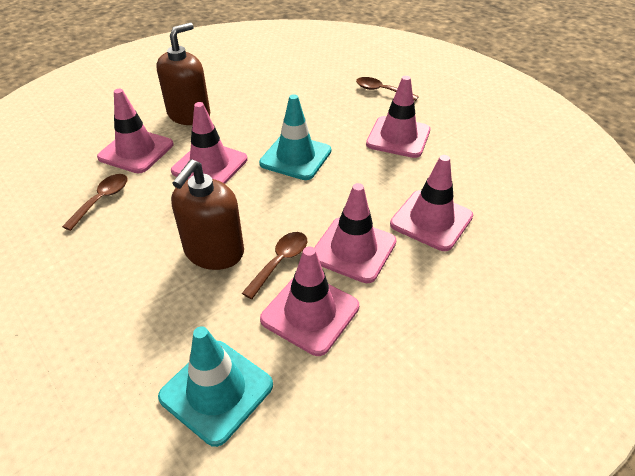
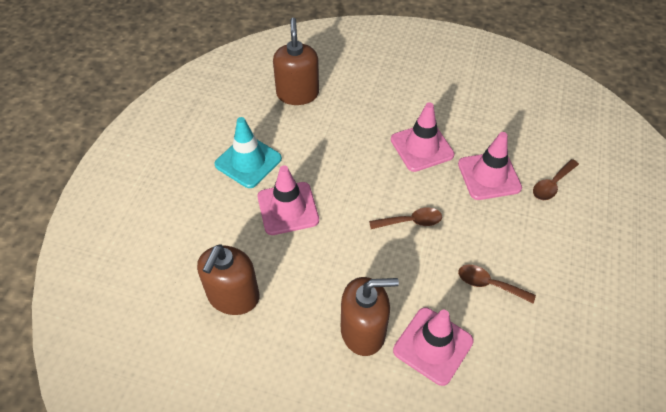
brown soap dispenser: 2 -> 3
pink traffic cone: 6 -> 4
turquoise traffic cone: 2 -> 1

